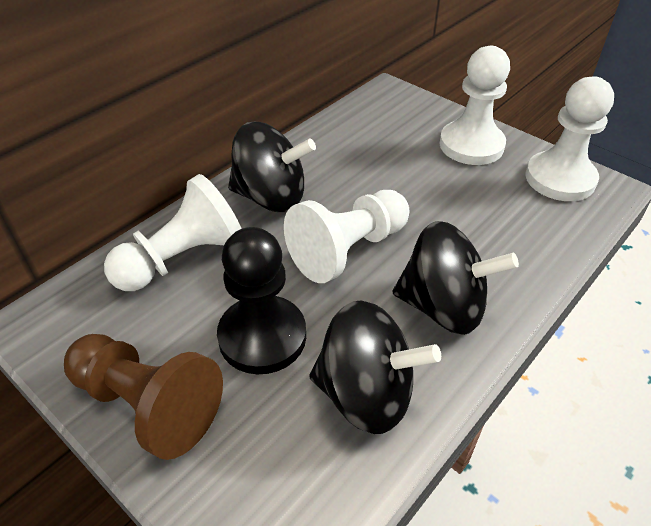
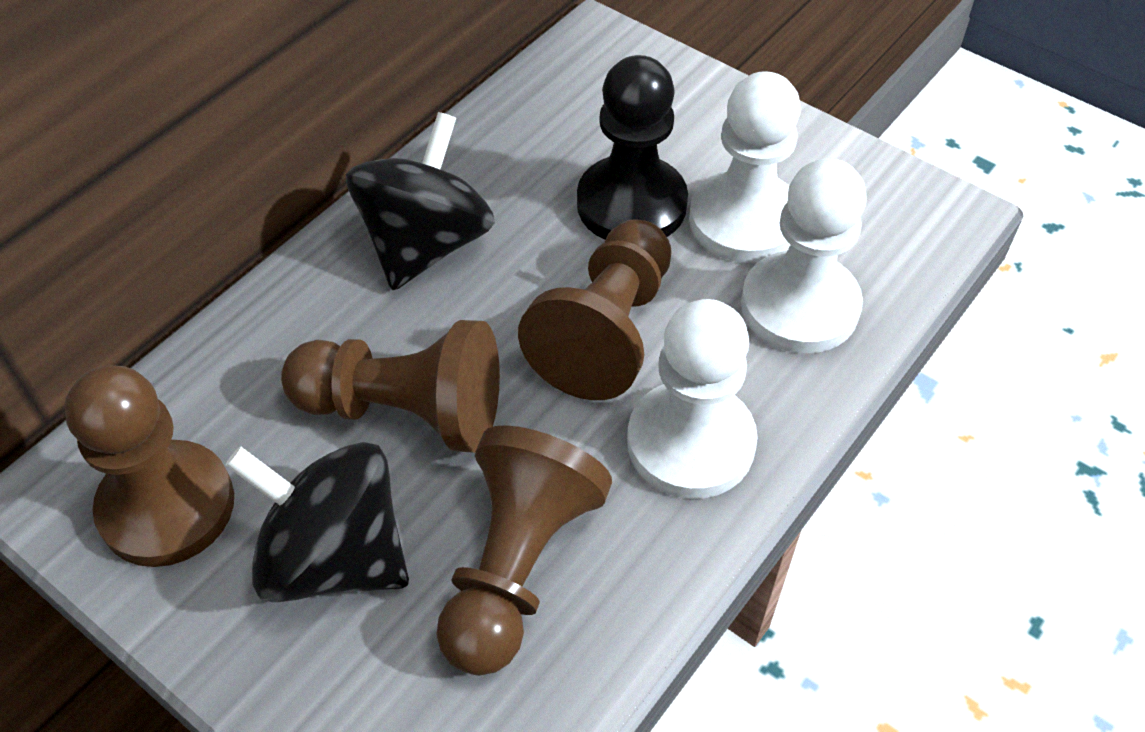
black spinning top: 3 -> 2
brown pawn: 1 -> 4
white pawn: 4 -> 3

